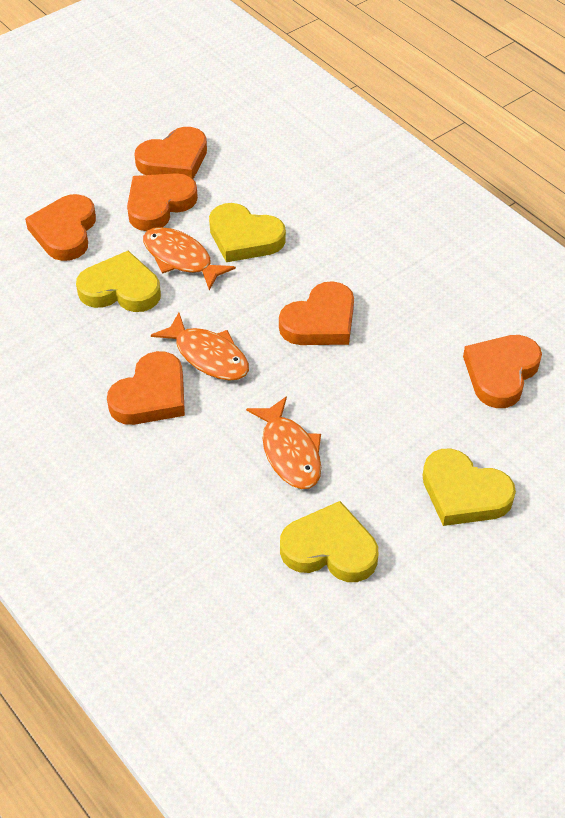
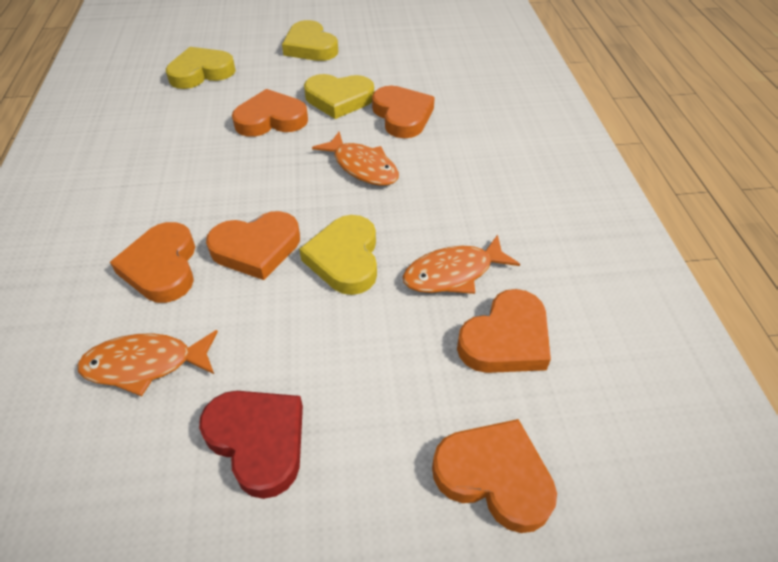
red heart: 0 -> 1

